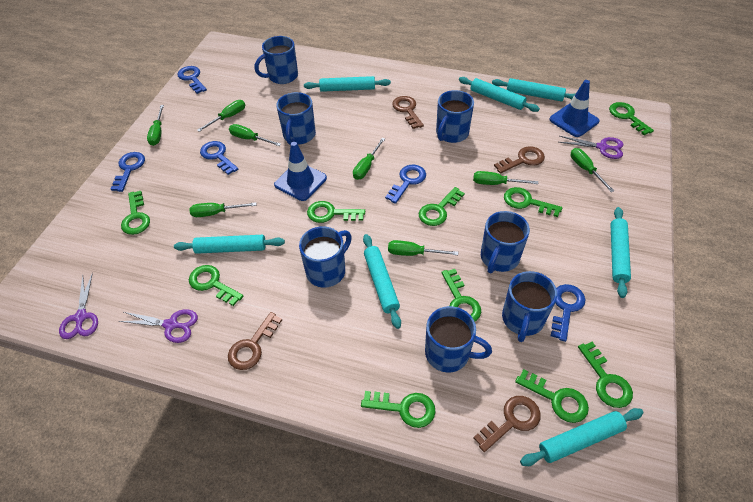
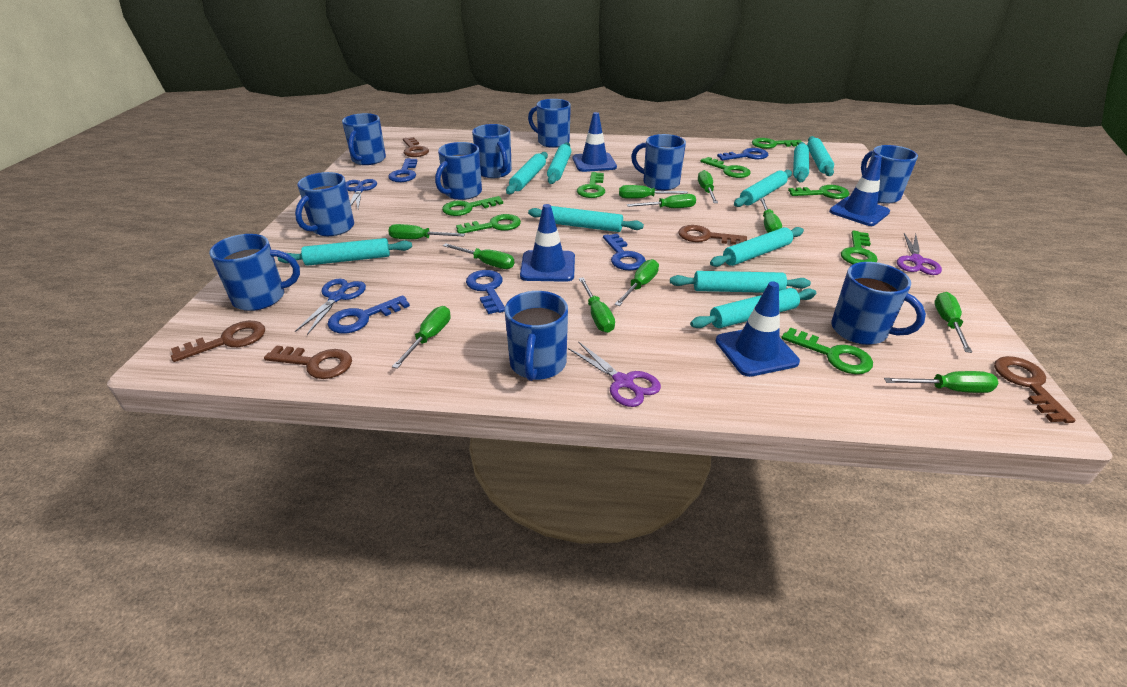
blue mug: 7 -> 10
blue scissors: 0 -> 2
blue traffic cone: 2 -> 4
brown key: 4 -> 5
green key: 10 -> 8
green screwdriver: 8 -> 11
purple scissors: 3 -> 2
turquoise rolling pin: 7 -> 10

